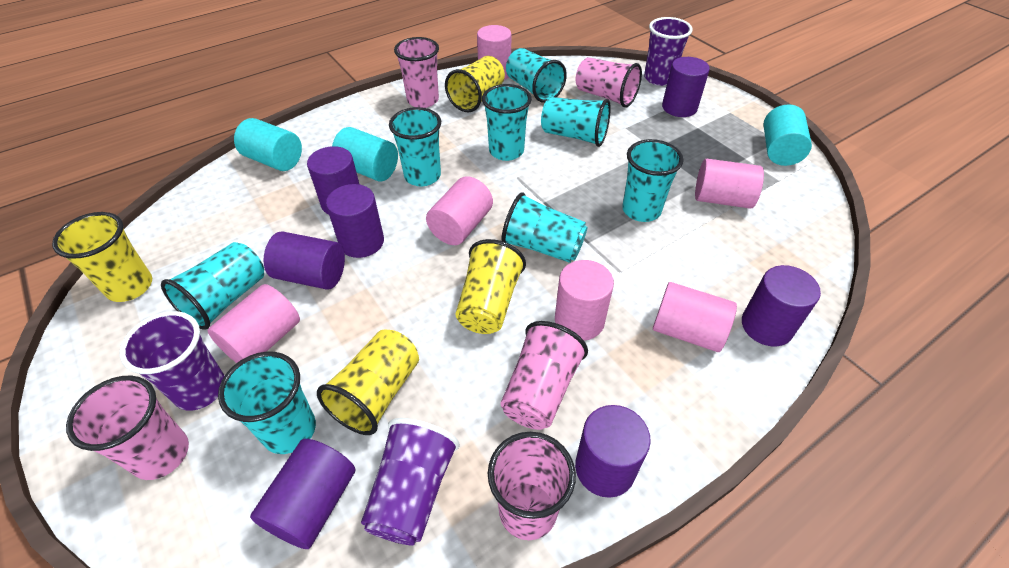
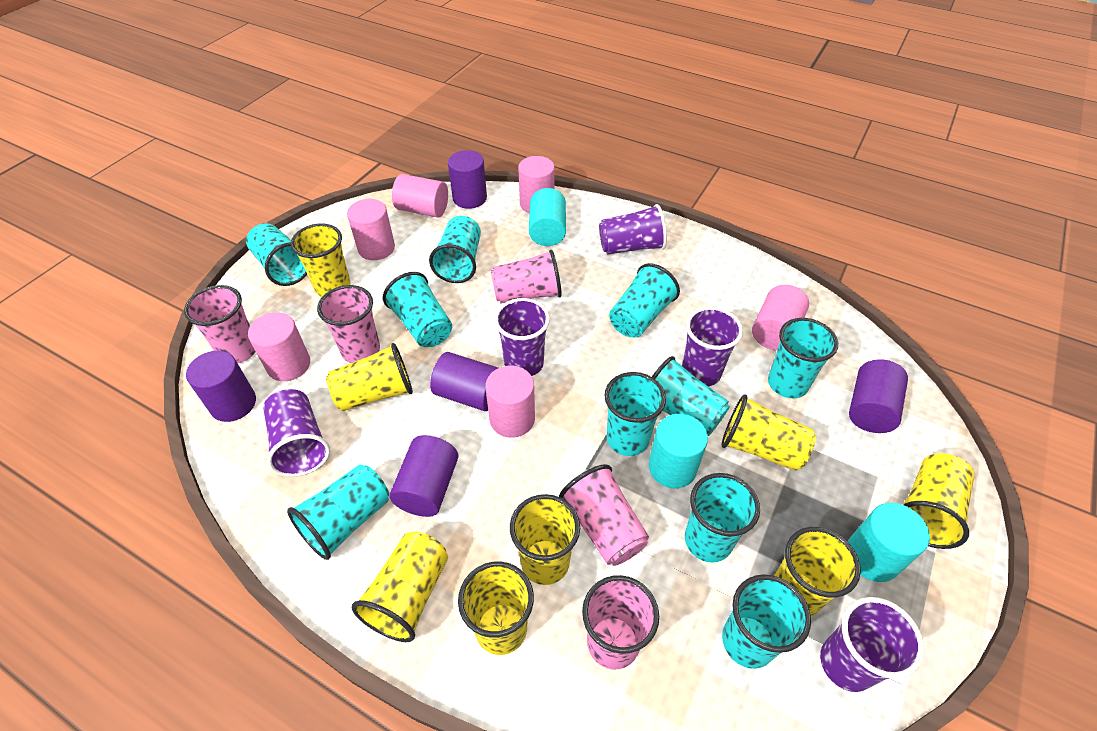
purple cup: 3 -> 5
purple cylinder: 7 -> 5
turquoise cup: 8 -> 10
yellow cup: 4 -> 8

